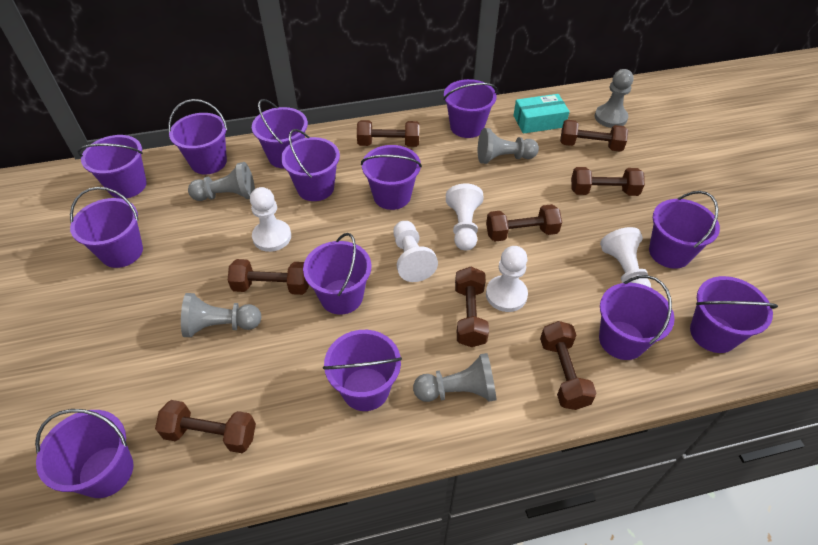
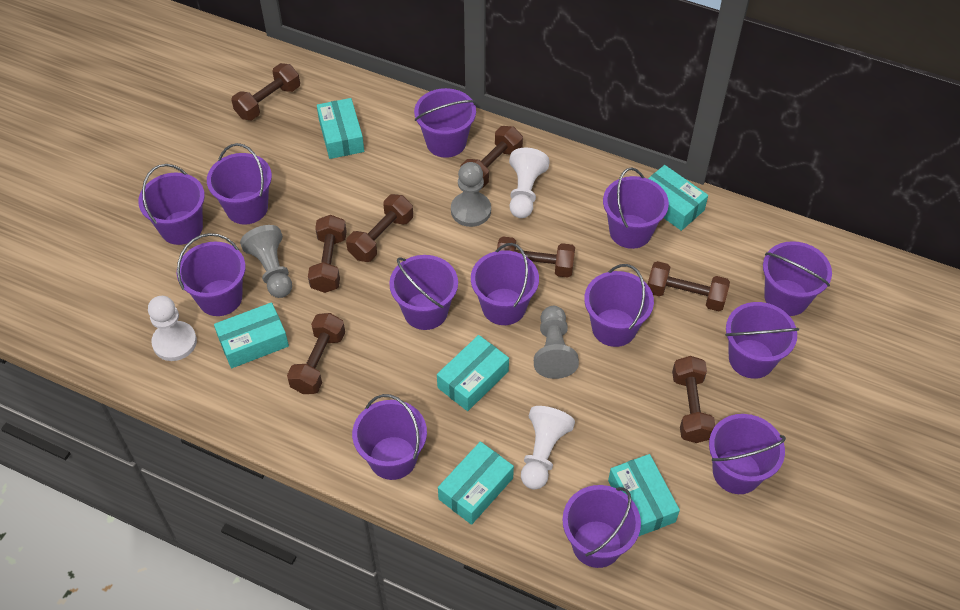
grey pawn: 5 -> 3
turquoise box: 1 -> 6
white pawn: 5 -> 3

